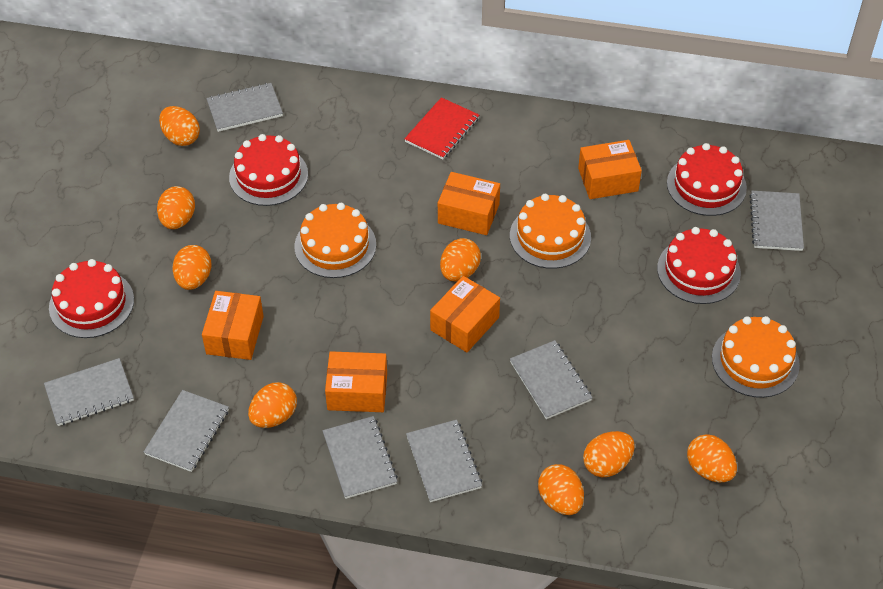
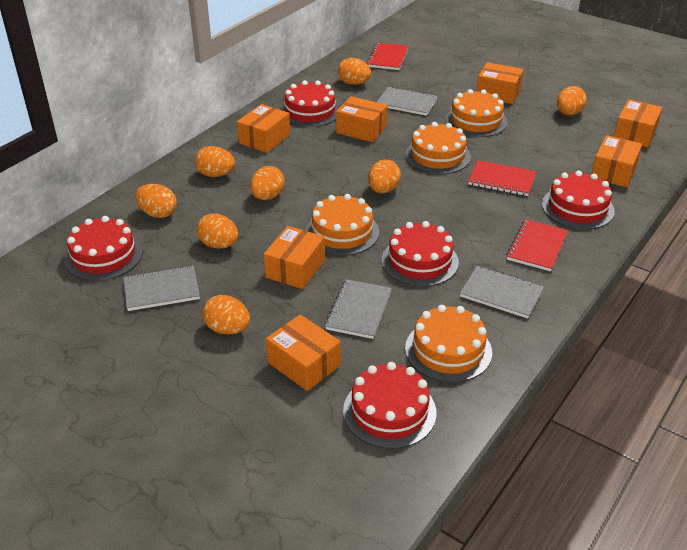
grey notebook: 7 -> 4
orange box: 5 -> 7
orange cake: 3 -> 4
red cake: 4 -> 5
red notebook: 1 -> 3

